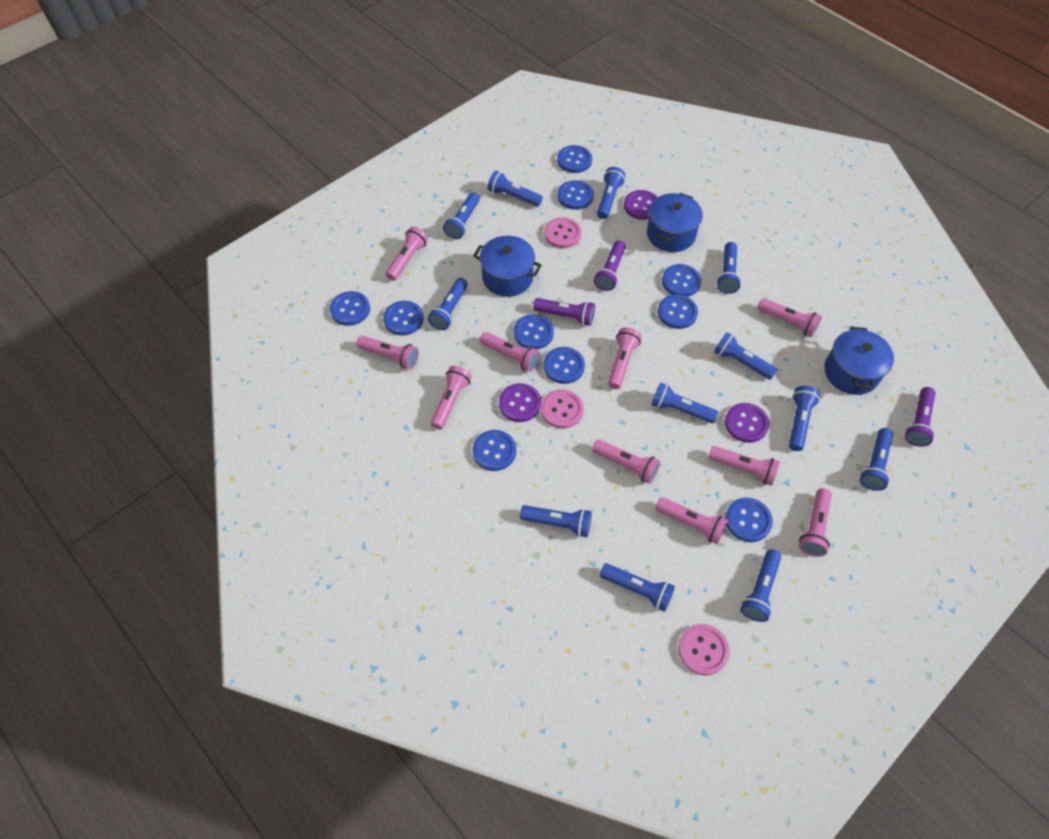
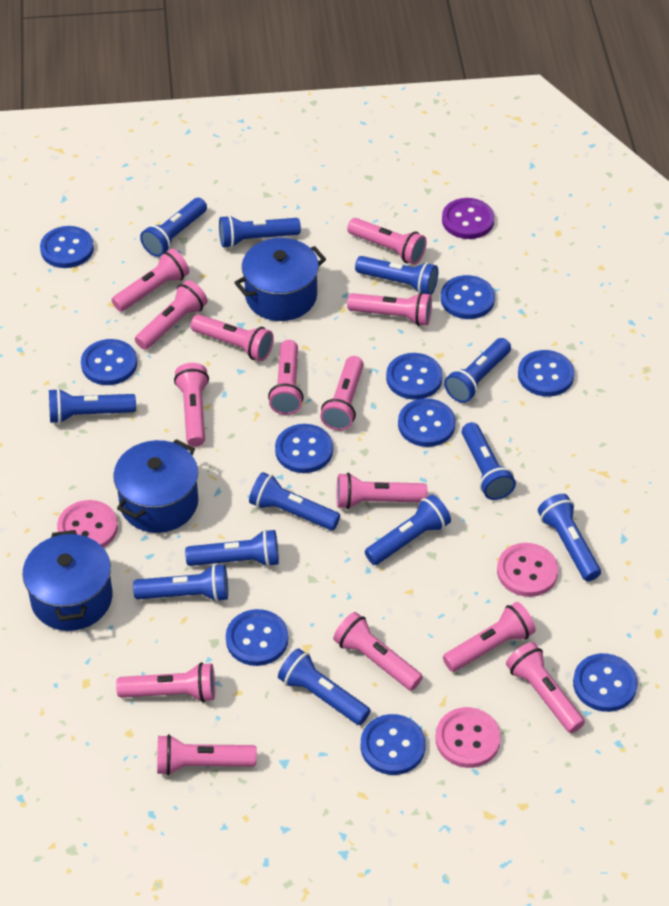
pink flashlight: 10 -> 14
purple button: 3 -> 1
purple flashlight: 3 -> 0

